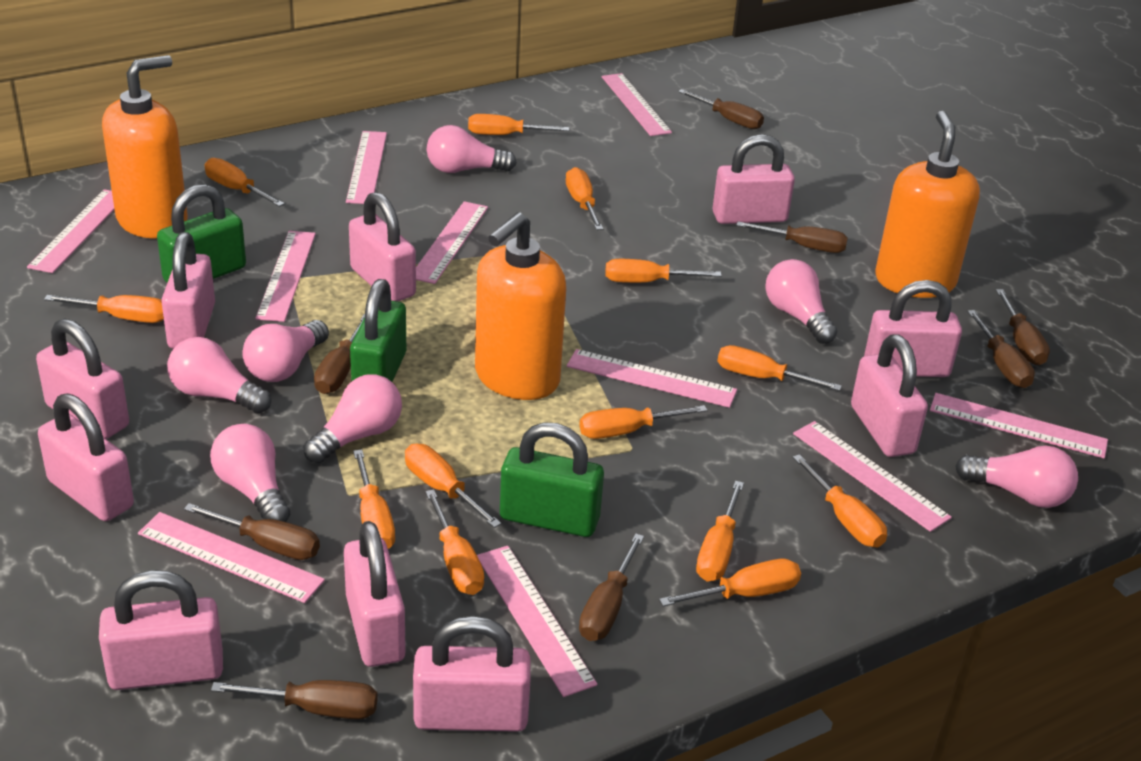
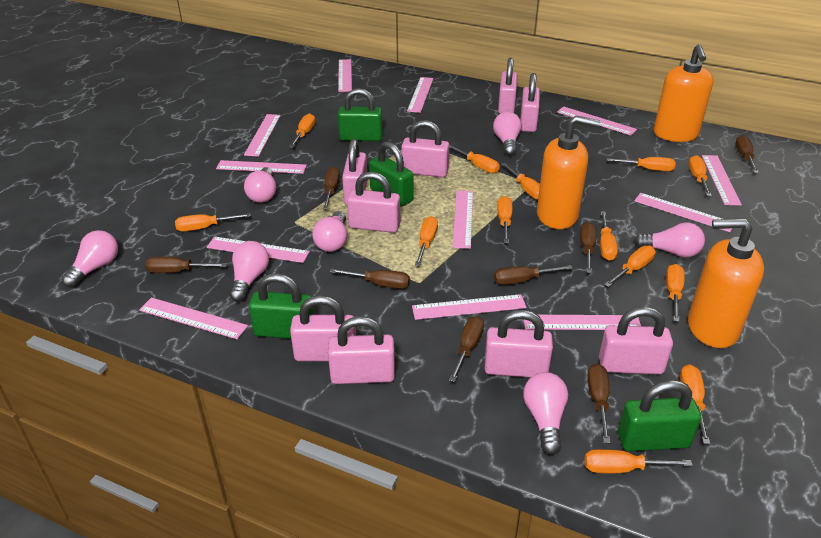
green padlock: 3 -> 4
pink padlock: 10 -> 9
pink ruler: 10 -> 12

